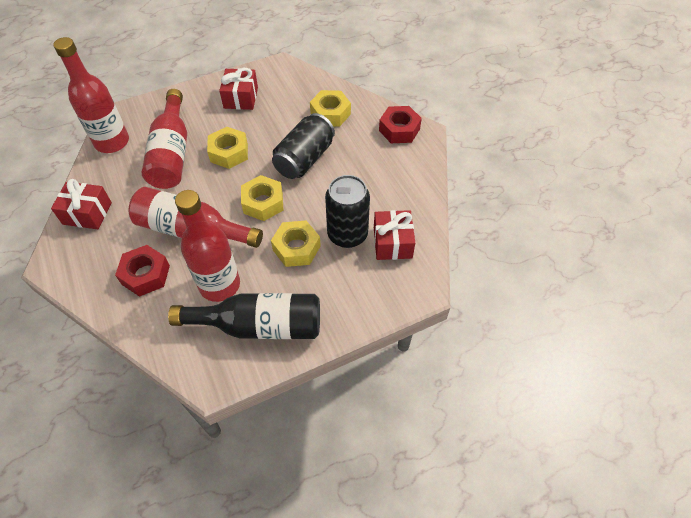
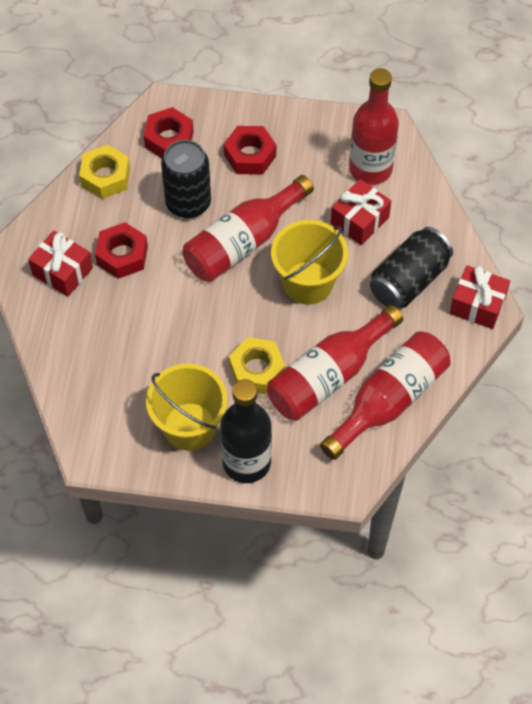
red nut: 2 -> 3
yellow bucket: 0 -> 2
yellow nut: 4 -> 2

